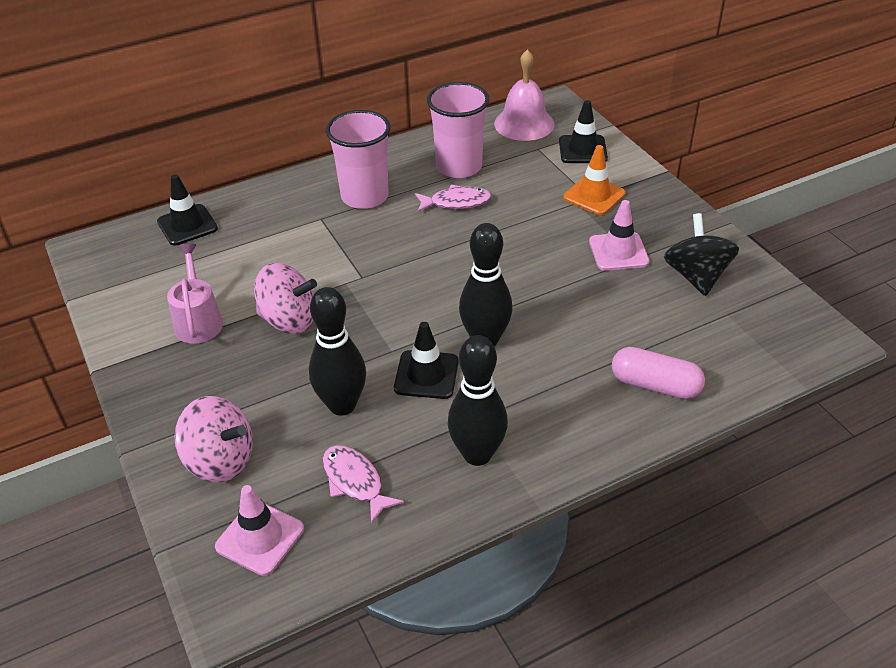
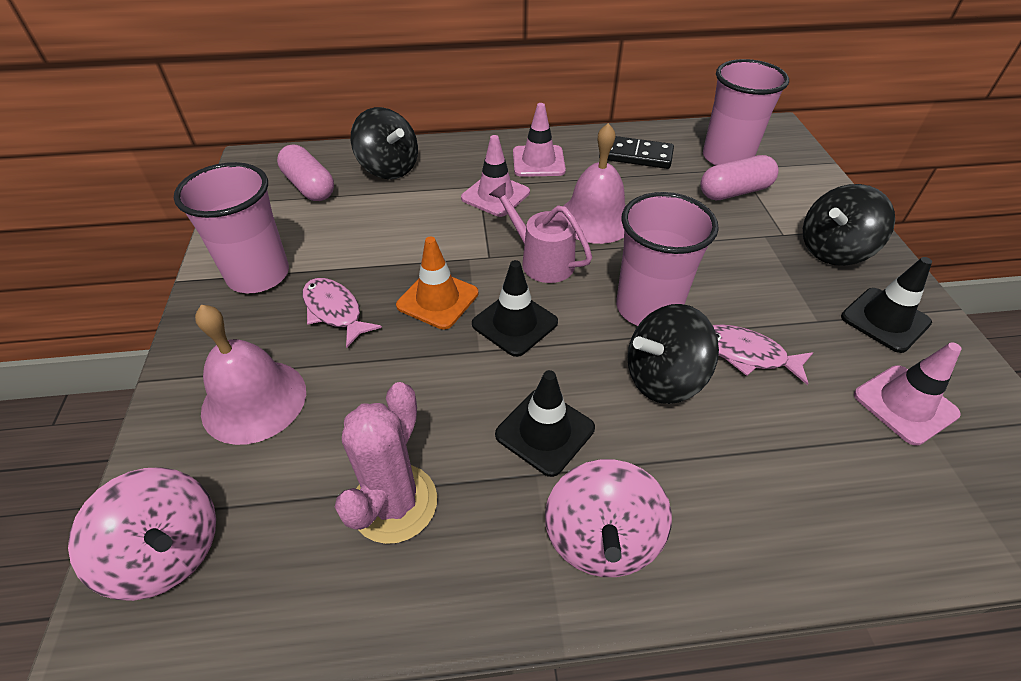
black bowling pin: 3 -> 0
black domino: 0 -> 1
black spinning top: 1 -> 3
pink bell: 1 -> 2
pink cactus: 0 -> 1
pink capsule: 1 -> 2
pink cup: 2 -> 3
pink traffic cone: 2 -> 3

